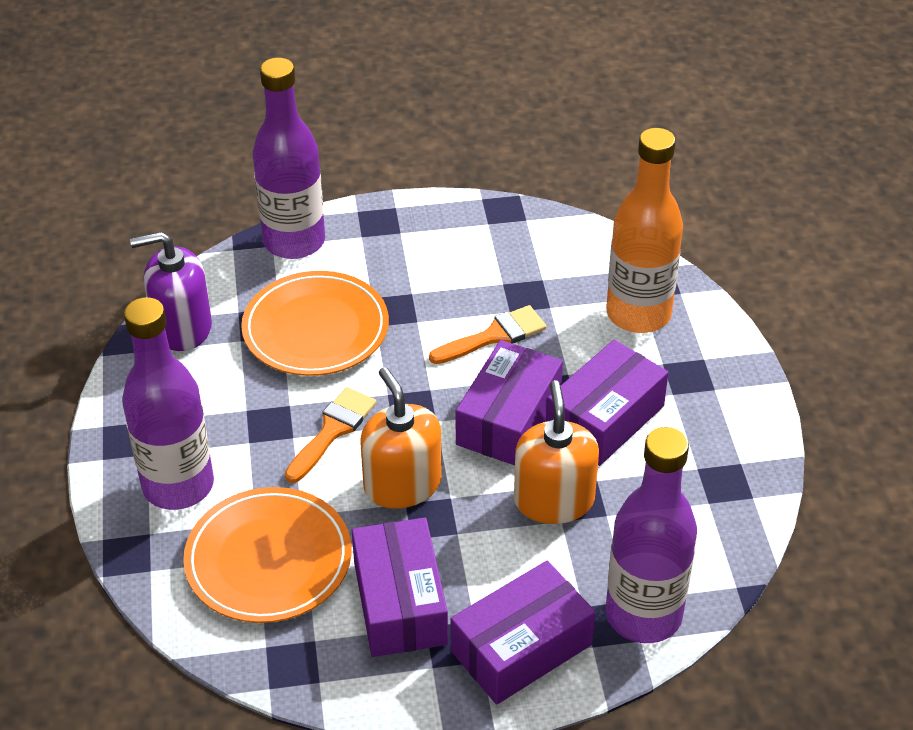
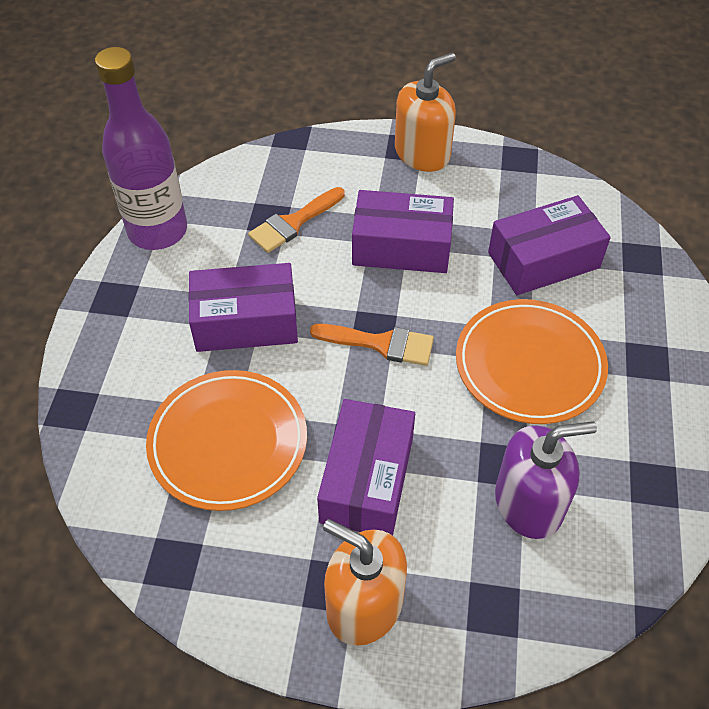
orange bottle: 1 -> 0
purple bottle: 3 -> 1

